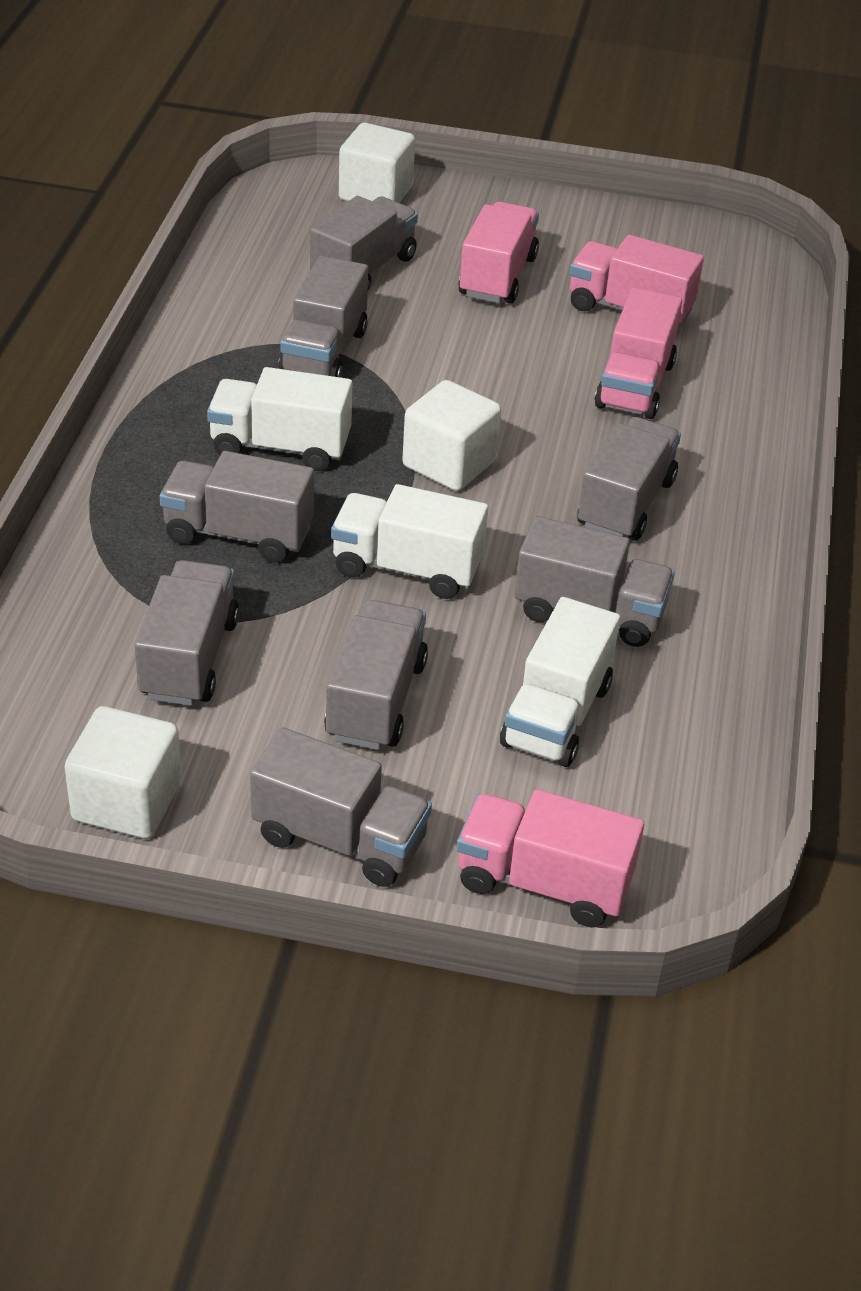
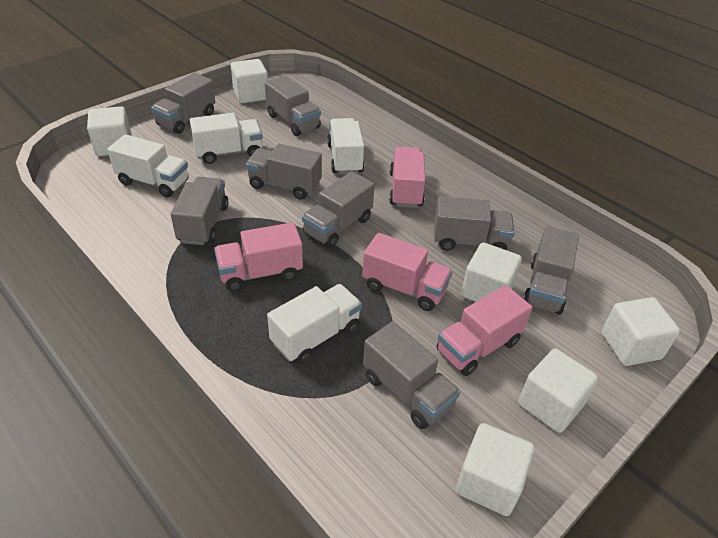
white cube: 3 -> 6
white truck: 3 -> 4

